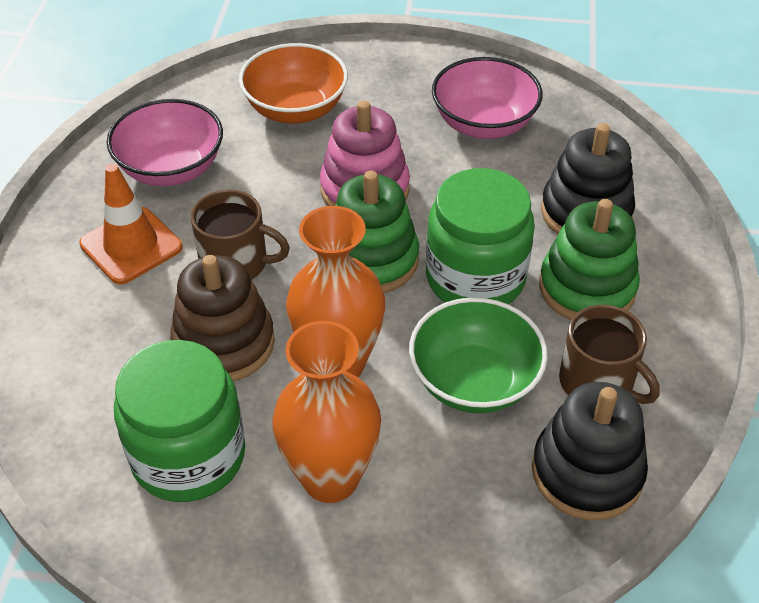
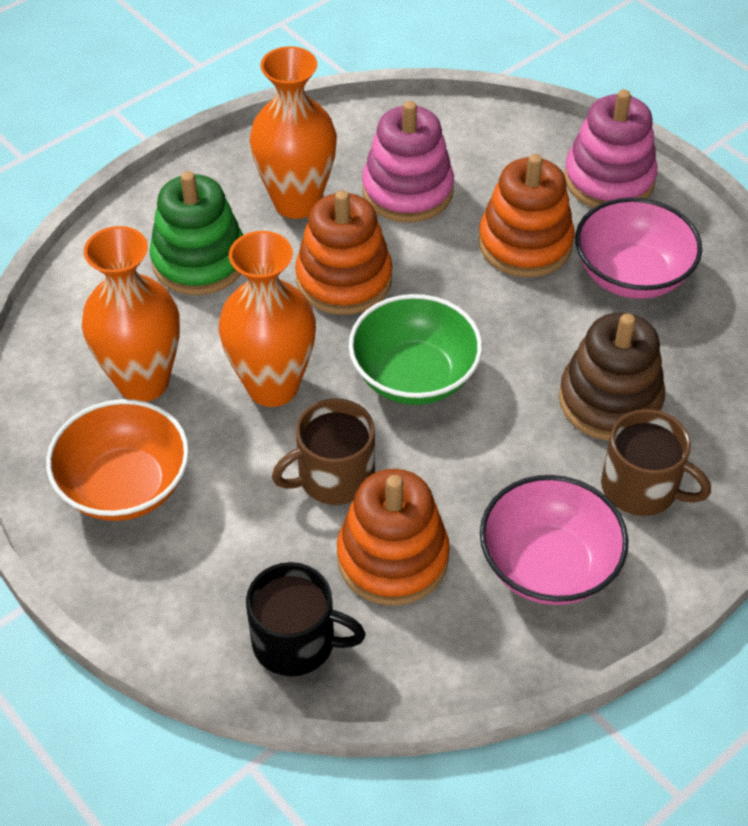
black mug: 0 -> 1
black stacking toy: 2 -> 0
green jar: 2 -> 0
green stacking toy: 2 -> 1
orange stacking toy: 0 -> 3
orange traffic cone: 1 -> 0
orange vase: 2 -> 3
pink stacking toy: 1 -> 2

